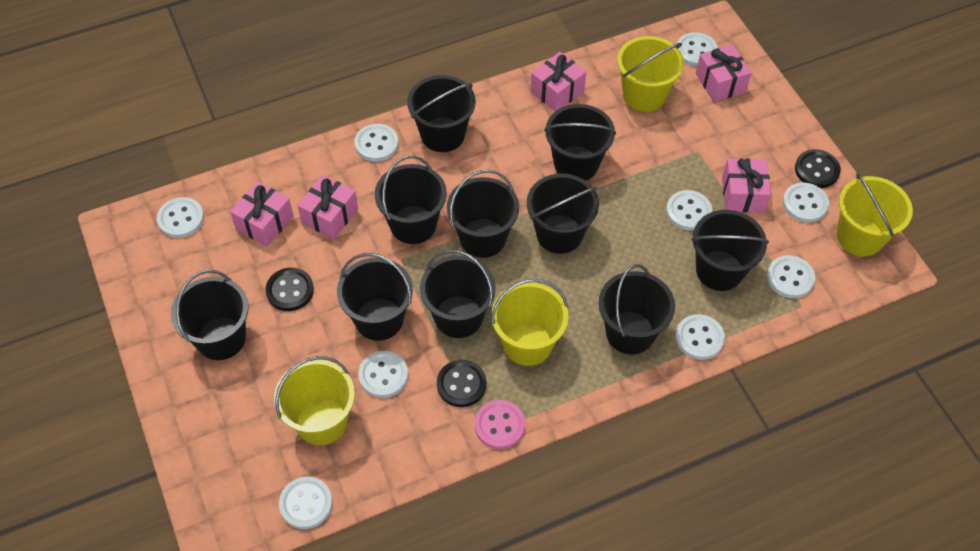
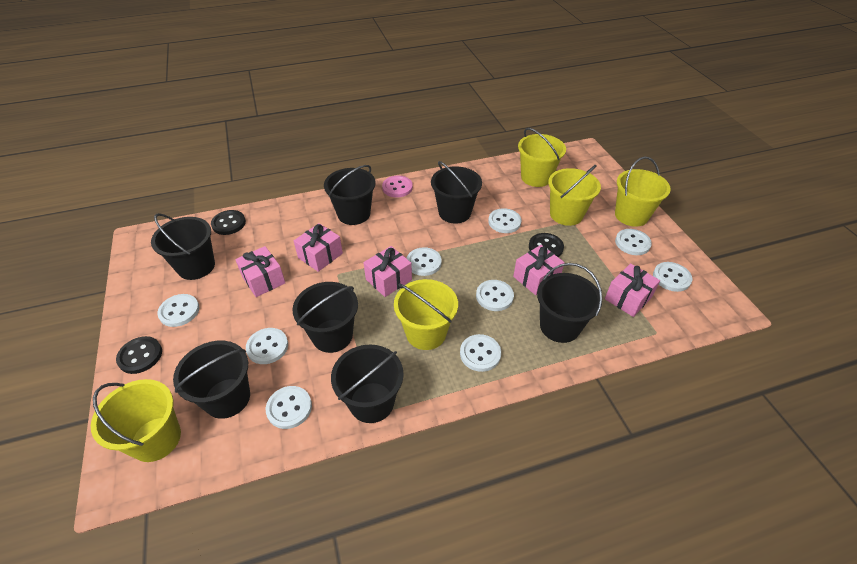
black bucket: 10 -> 7
yellow bucket: 4 -> 5

